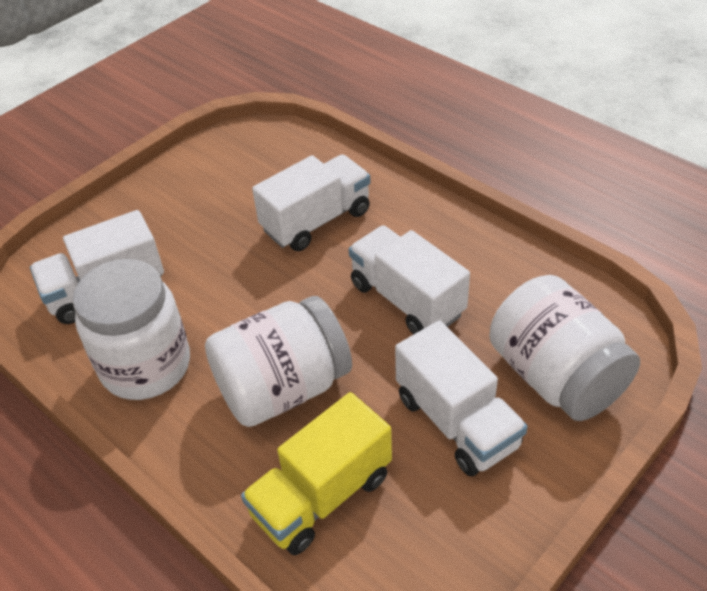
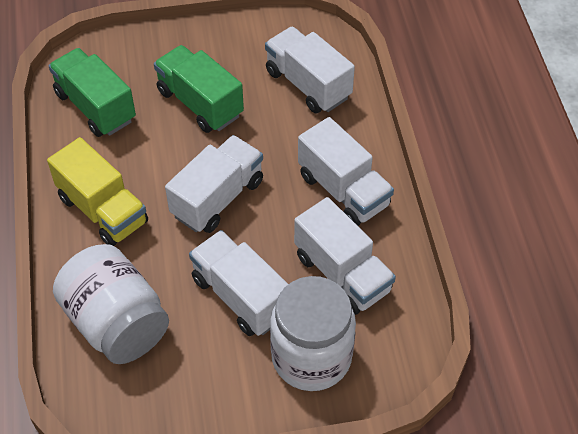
green truck: 0 -> 2
white jar: 3 -> 2
white truck: 4 -> 5

